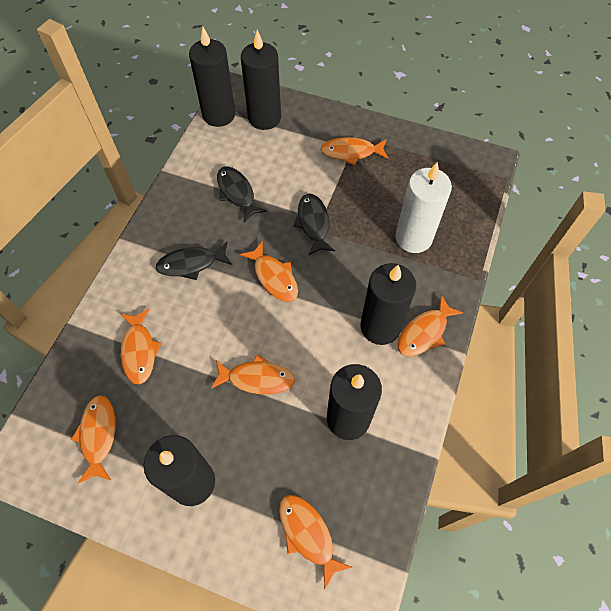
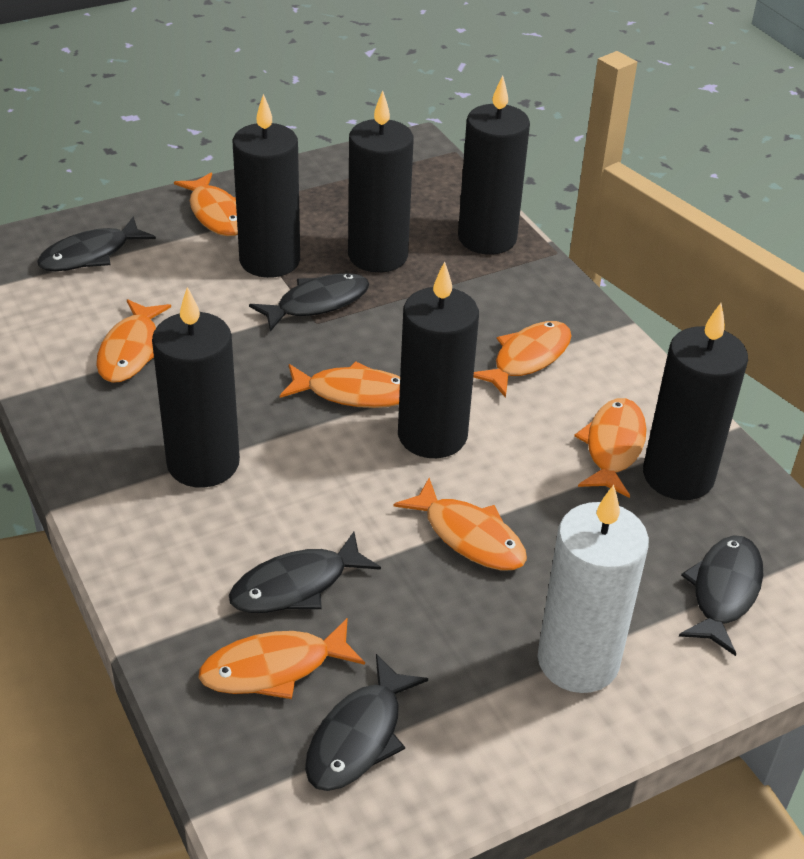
black candle: 5 -> 6
black fish: 3 -> 5

